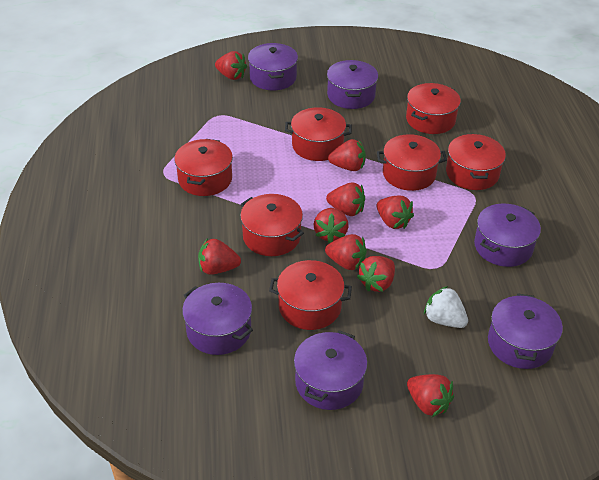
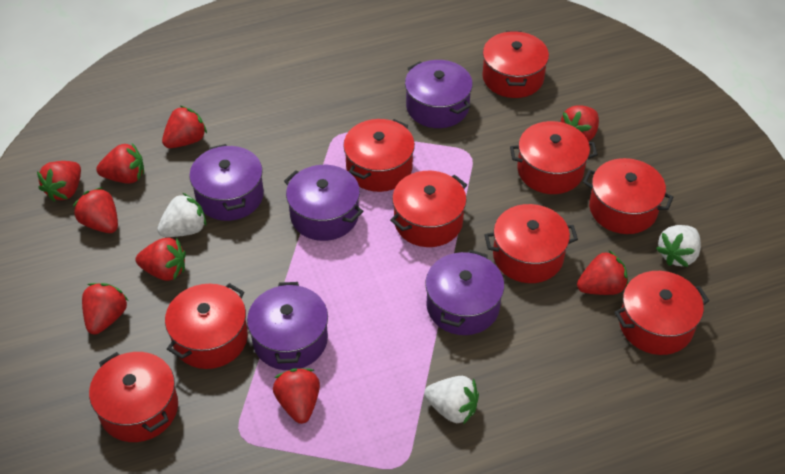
purple pot: 6 -> 5
red pot: 7 -> 9
white strawberry: 1 -> 3

